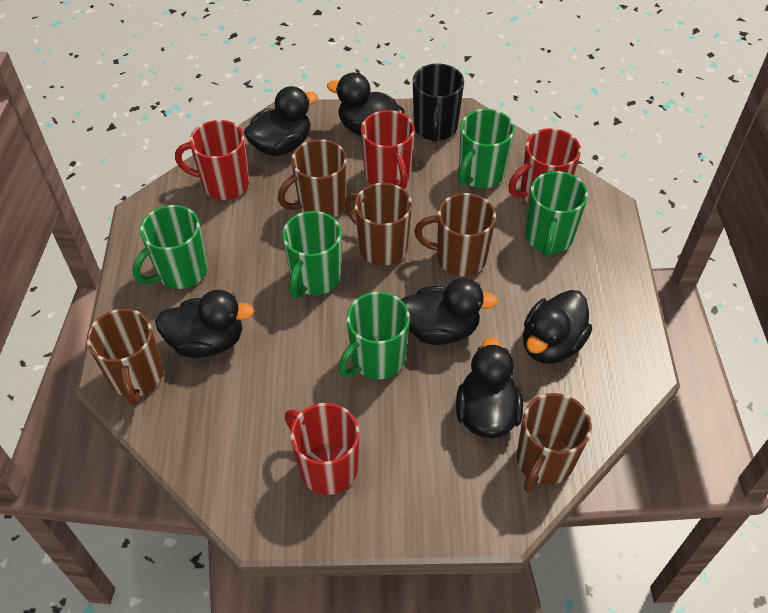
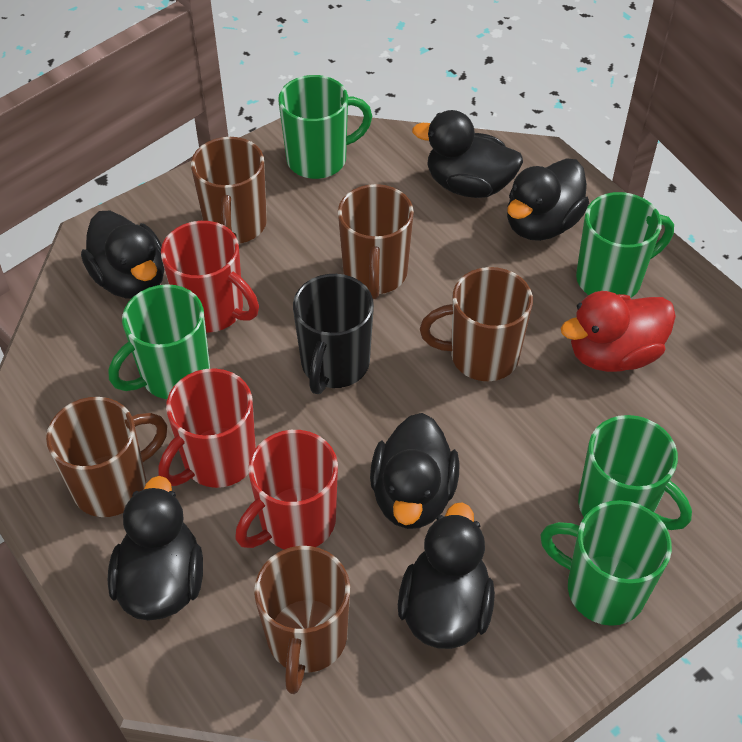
red duck: 0 -> 1
red mug: 4 -> 3

